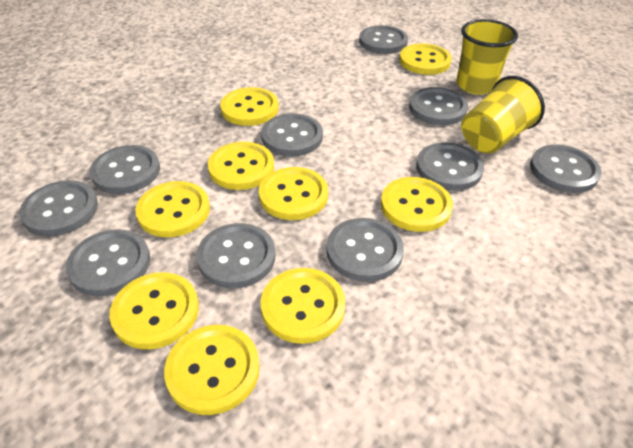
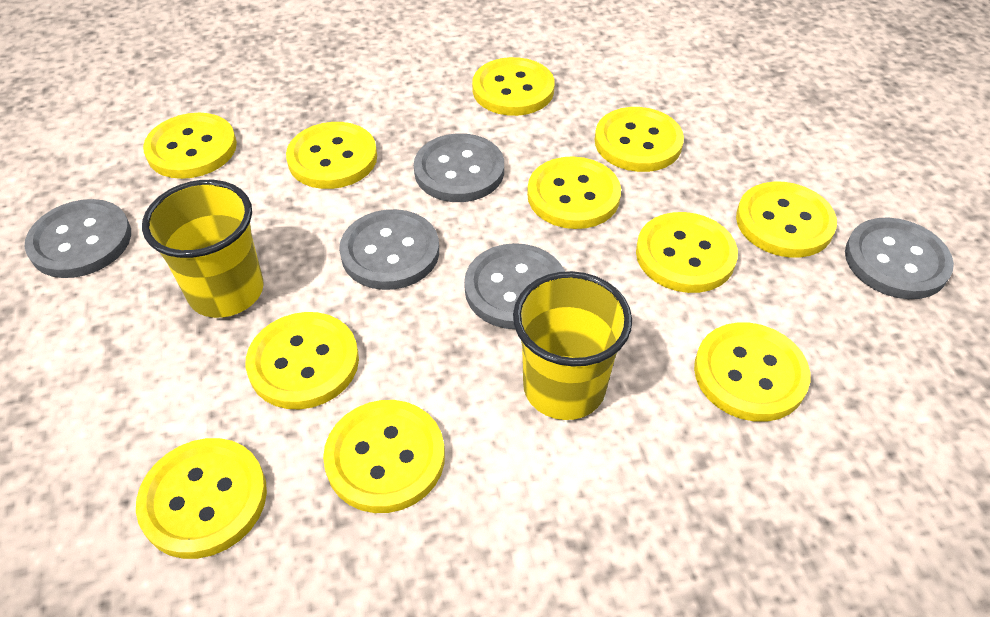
grey button: 10 -> 5
yellow button: 9 -> 11

